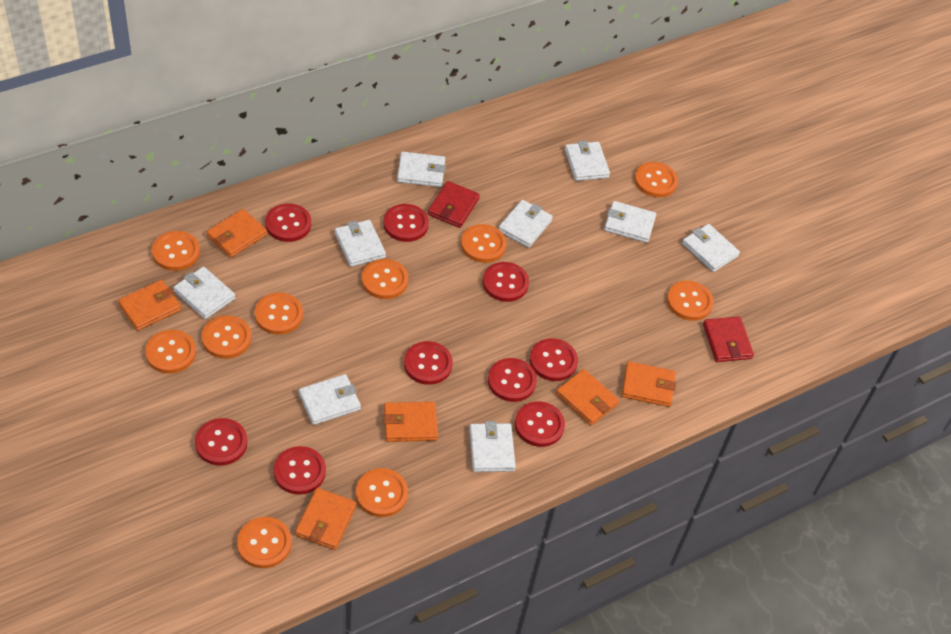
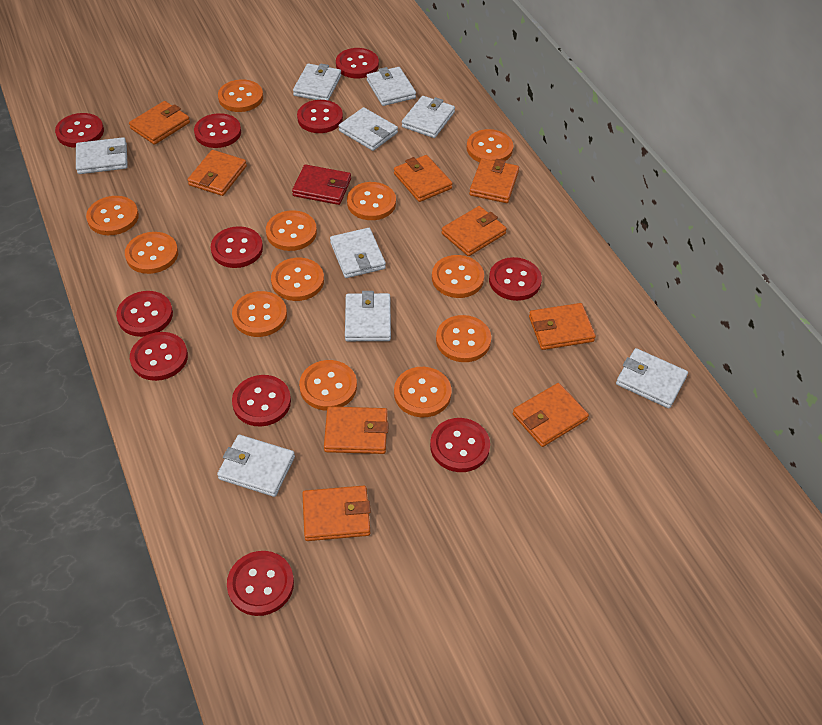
orange button: 10 -> 12
orange wallet: 6 -> 9
red button: 9 -> 11
red wallet: 2 -> 1

